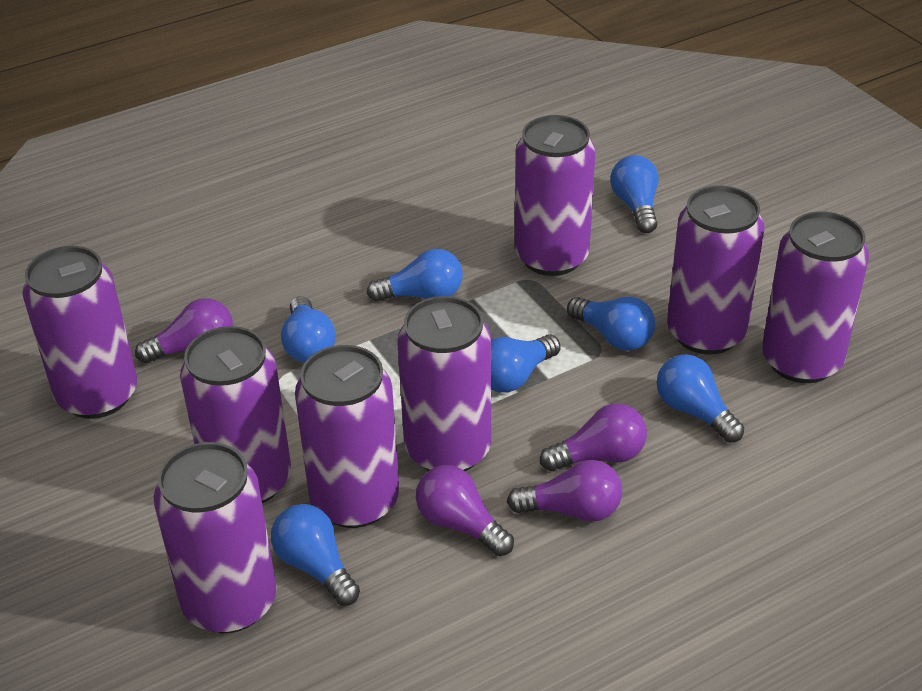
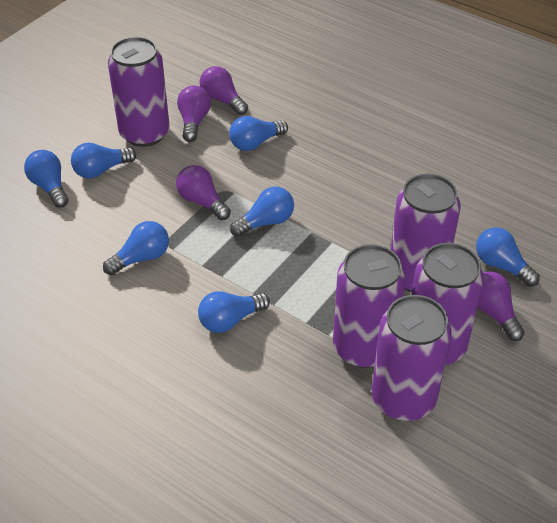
purple can: 8 -> 5

